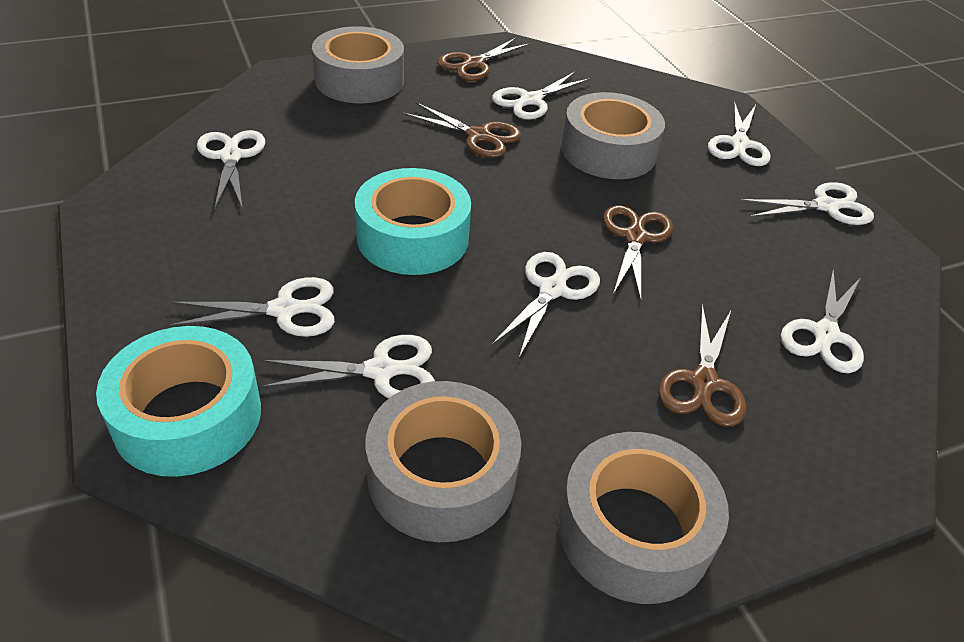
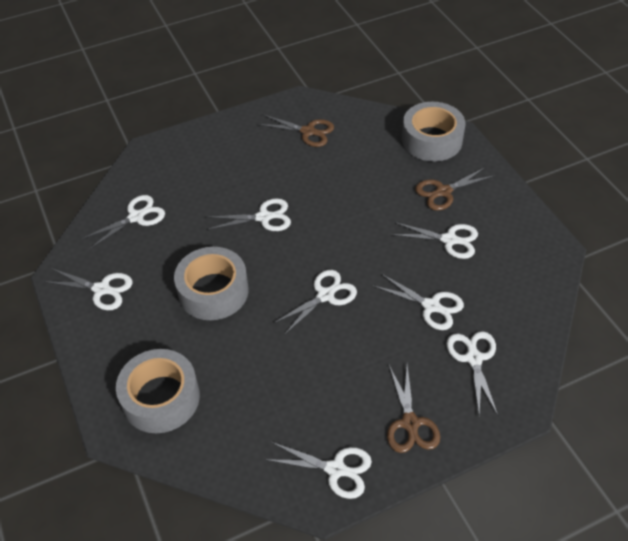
brown scissors: 4 -> 3
grey tape: 4 -> 3
turquoise tape: 2 -> 0

